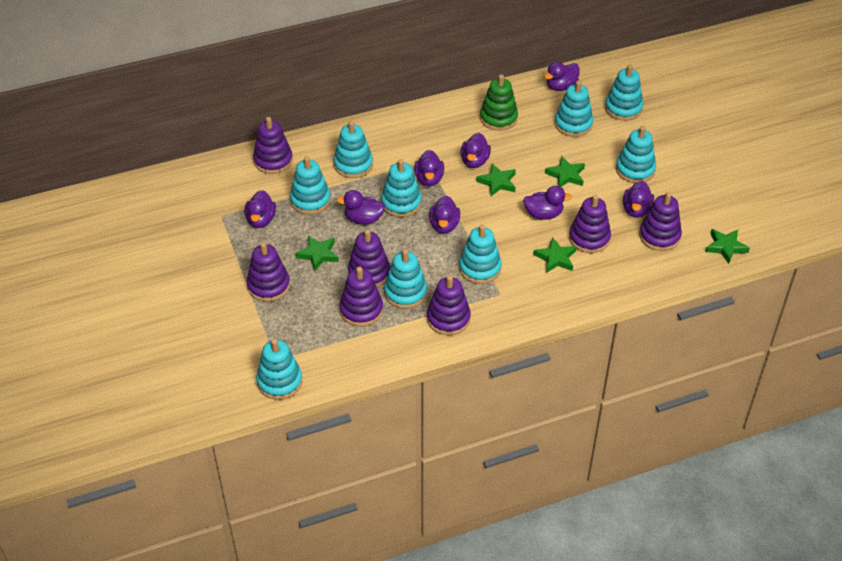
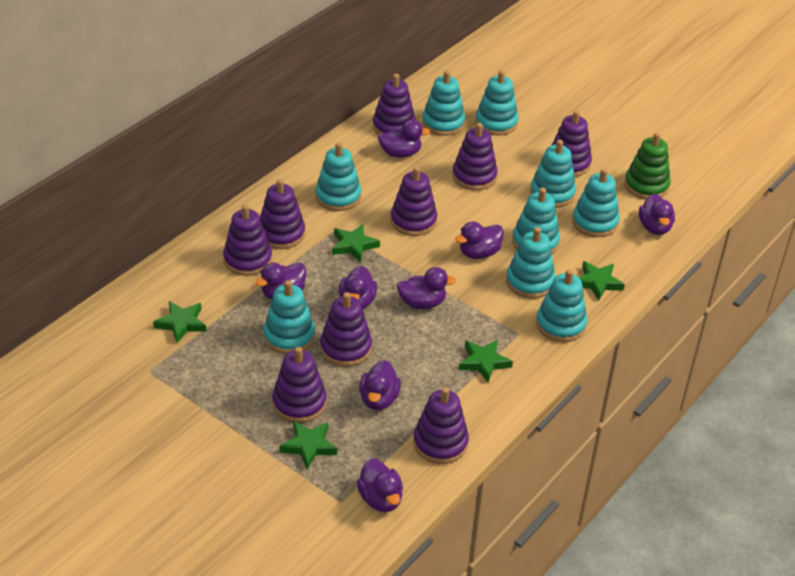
purple stacking toy: 7 -> 9

